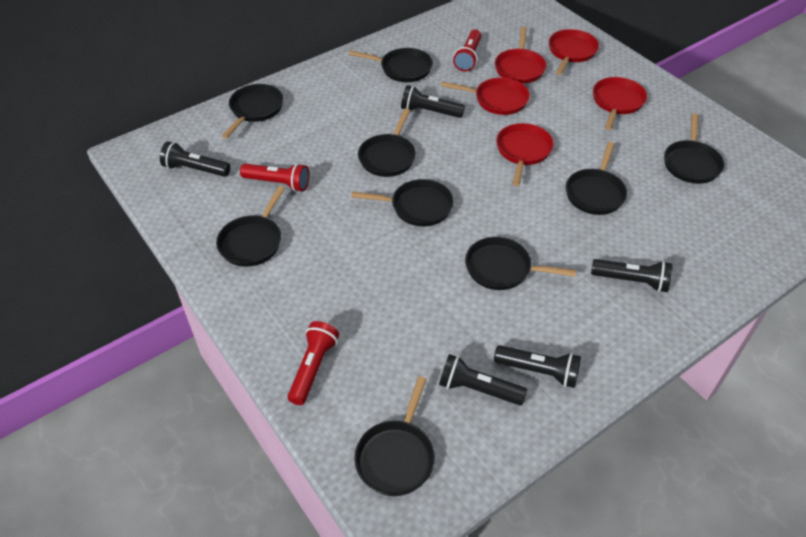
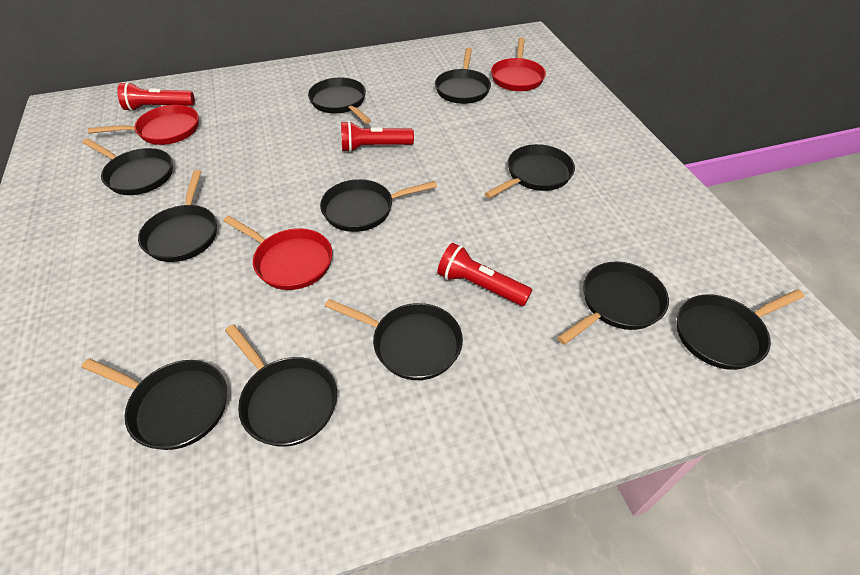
black flashlight: 5 -> 0
black pan: 9 -> 11
red pan: 5 -> 3

